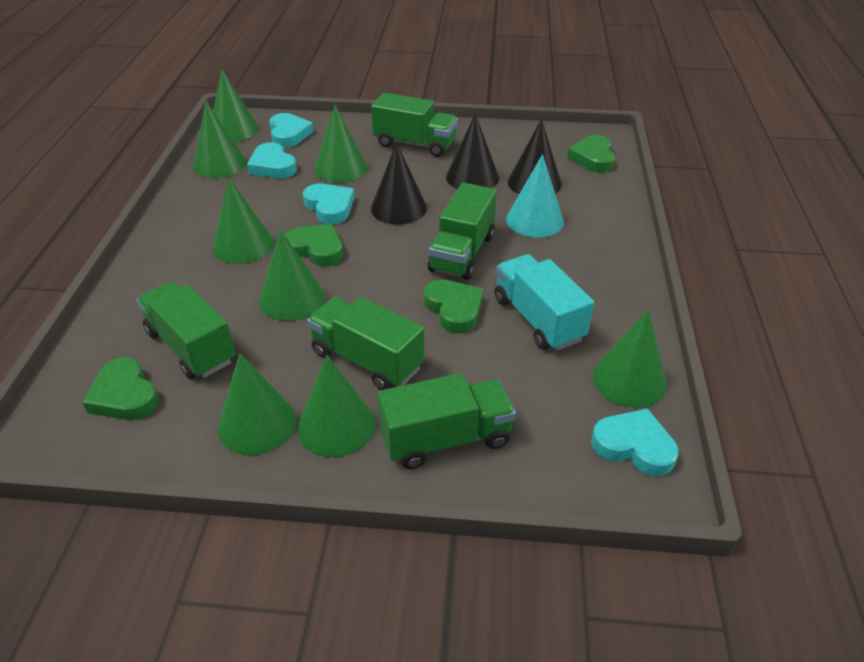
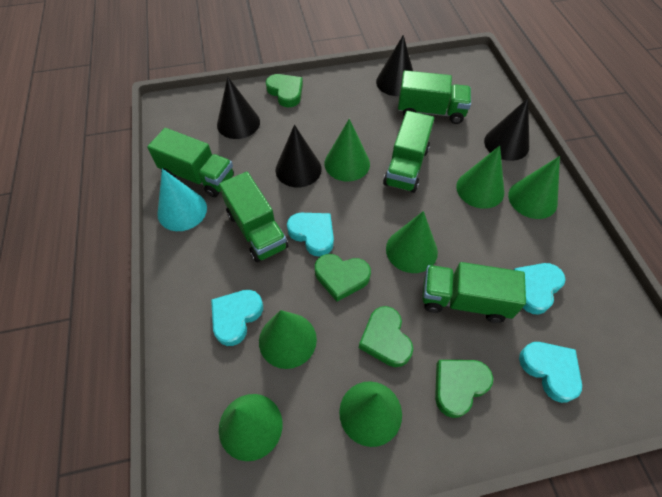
black cone: 3 -> 4
green cone: 8 -> 7
turquoise truck: 1 -> 0

